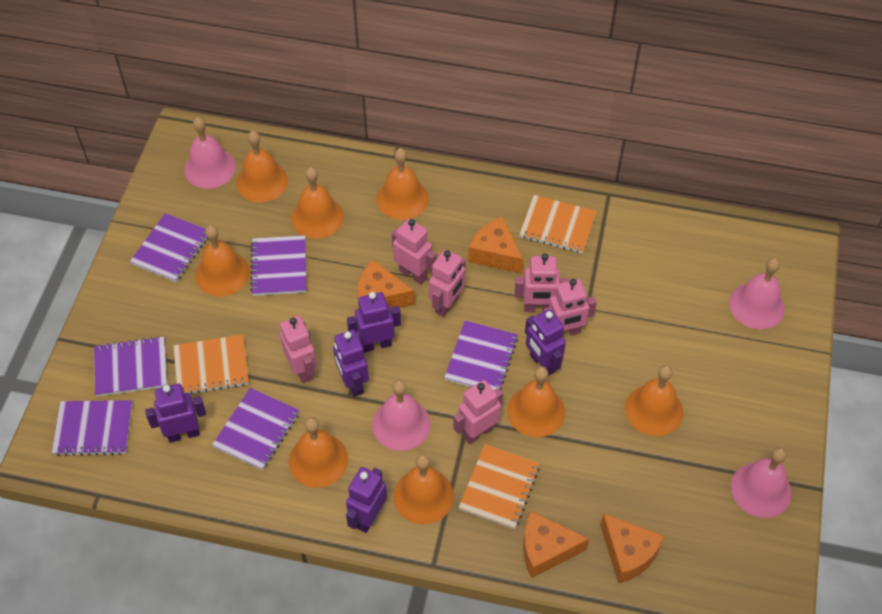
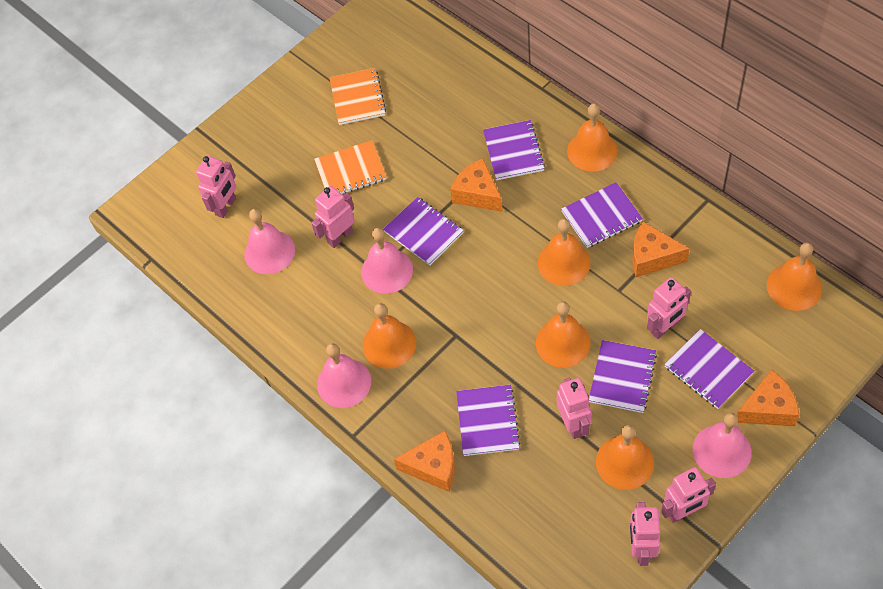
orange bell: 8 -> 6
orange notebook: 3 -> 2
purple robot: 5 -> 0

